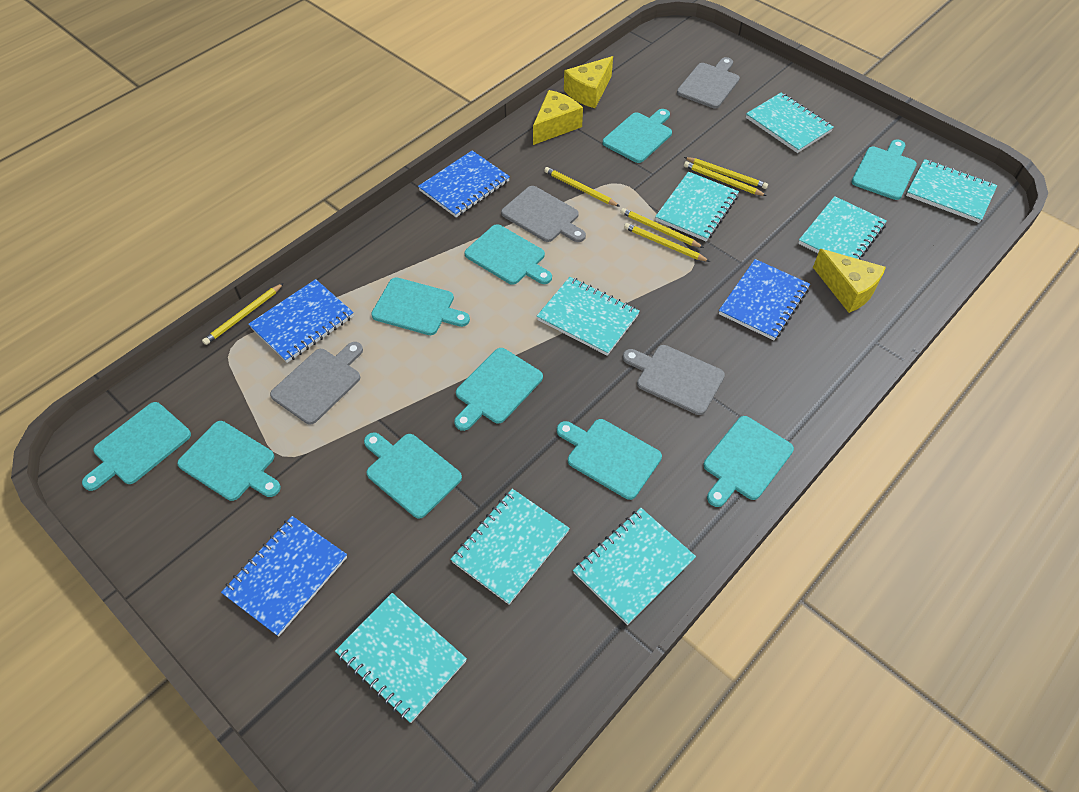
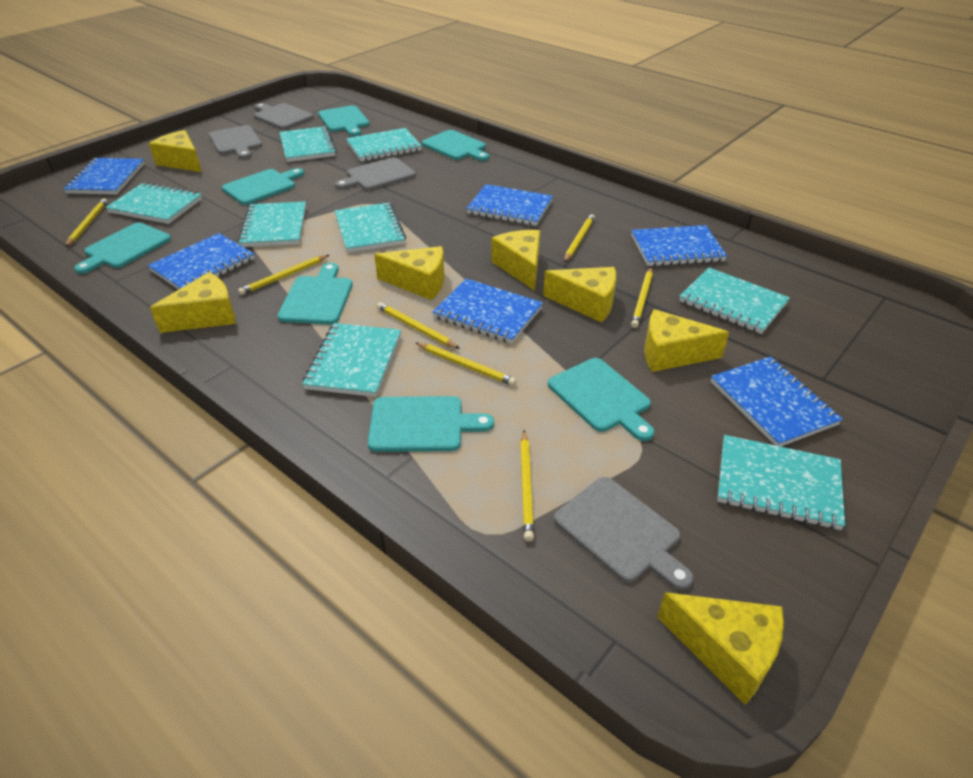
blue notebook: 4 -> 6
turquoise cutting board: 10 -> 7
yellow cheese: 3 -> 7
yellow pencil: 6 -> 7

